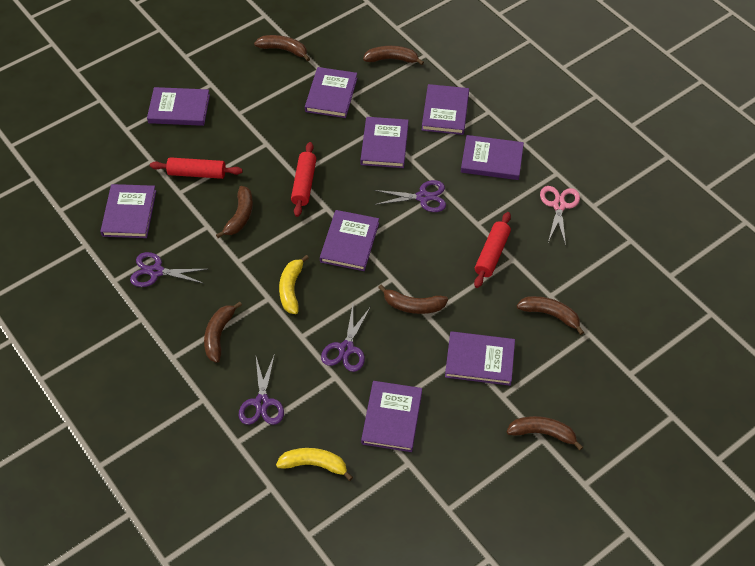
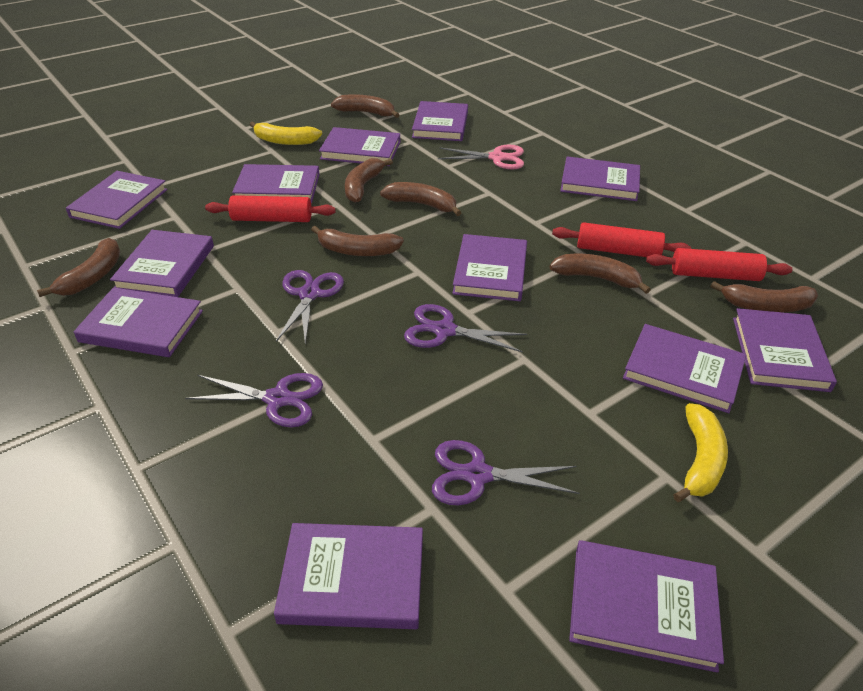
purple book: 9 -> 12

